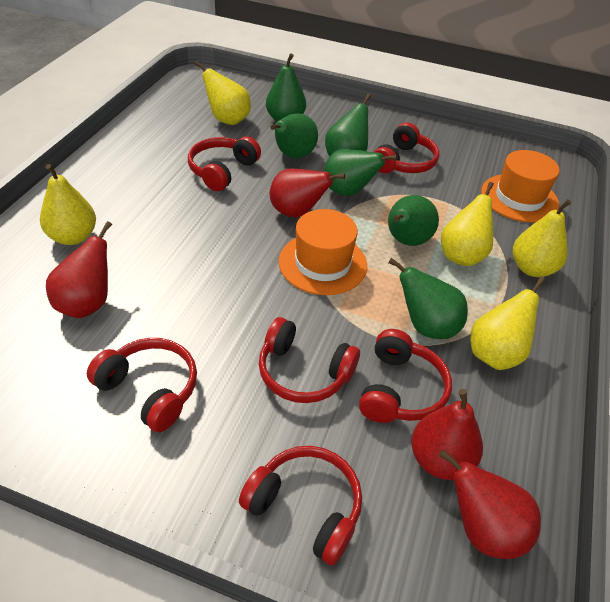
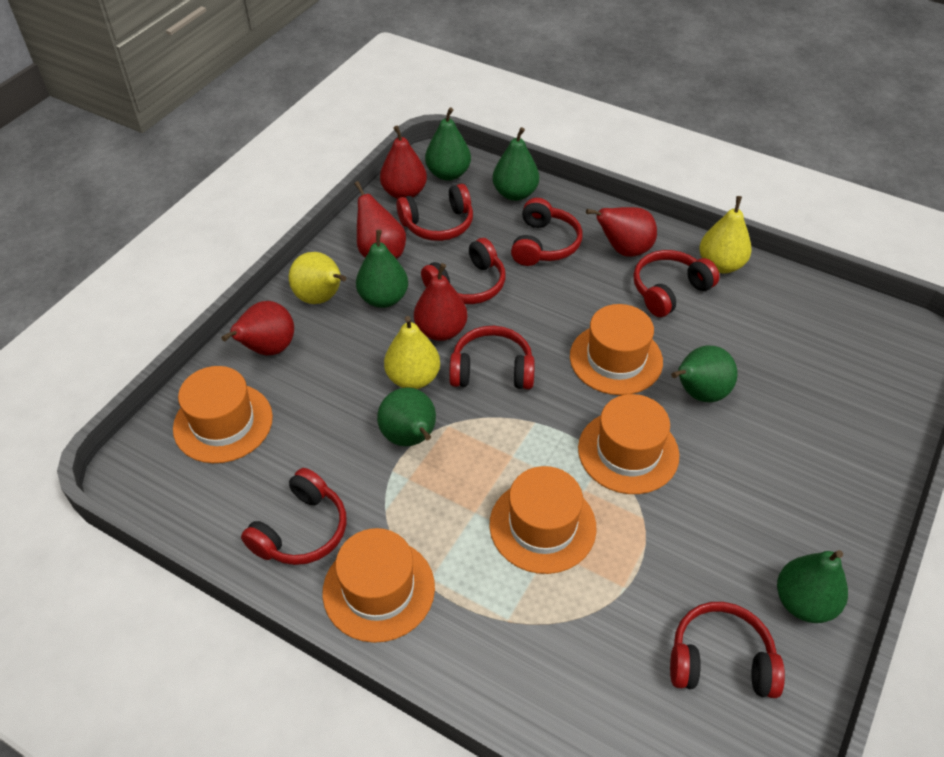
orange hat: 2 -> 5
red headphones: 6 -> 7
red pear: 4 -> 5
yellow pear: 5 -> 3

